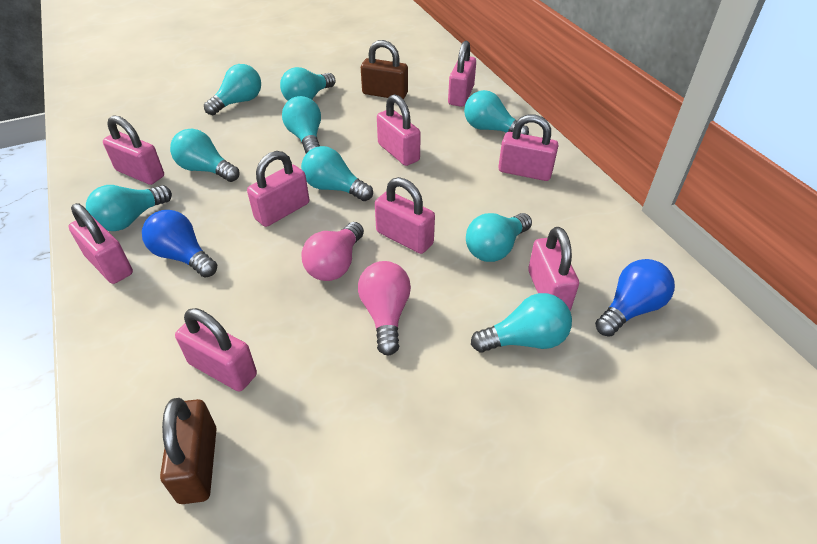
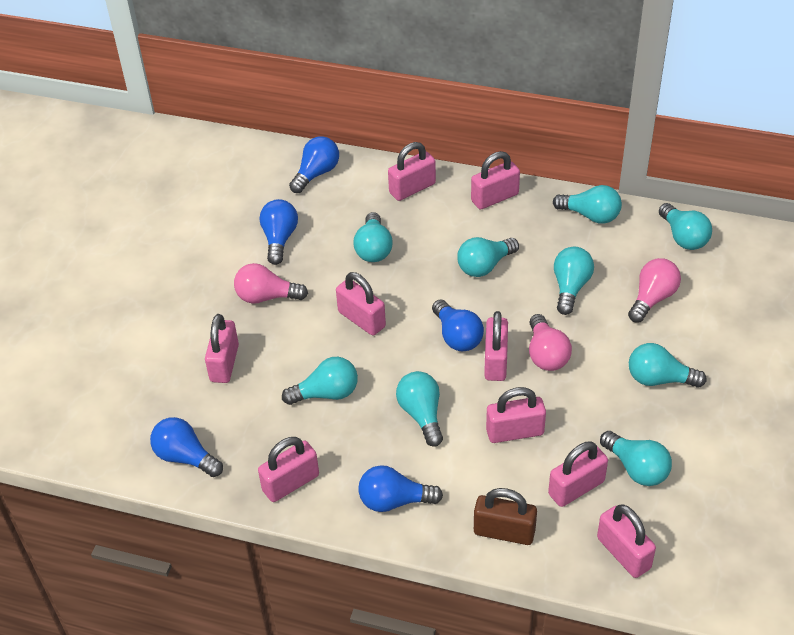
blue light bulb: 2 -> 5
brown padlock: 2 -> 1
pink light bulb: 2 -> 3

